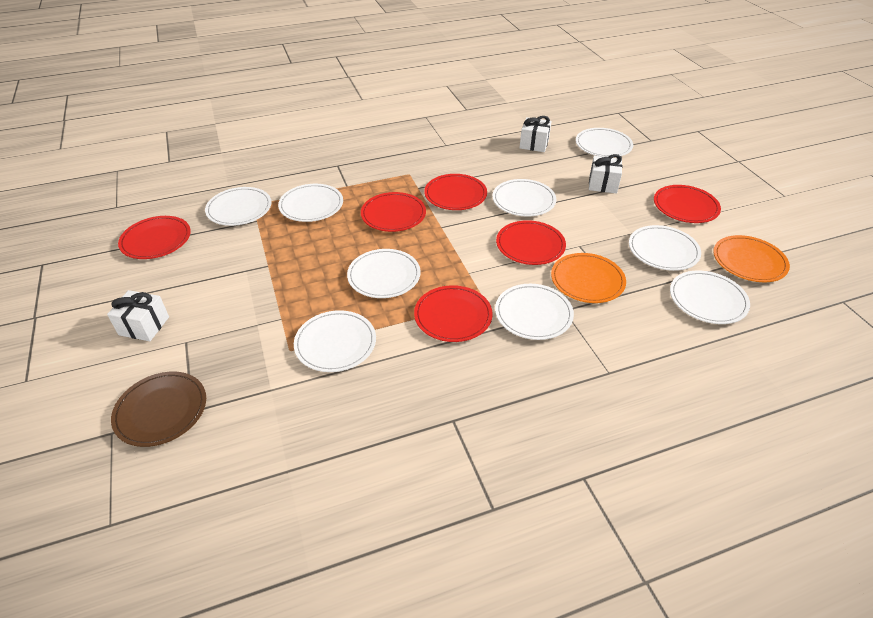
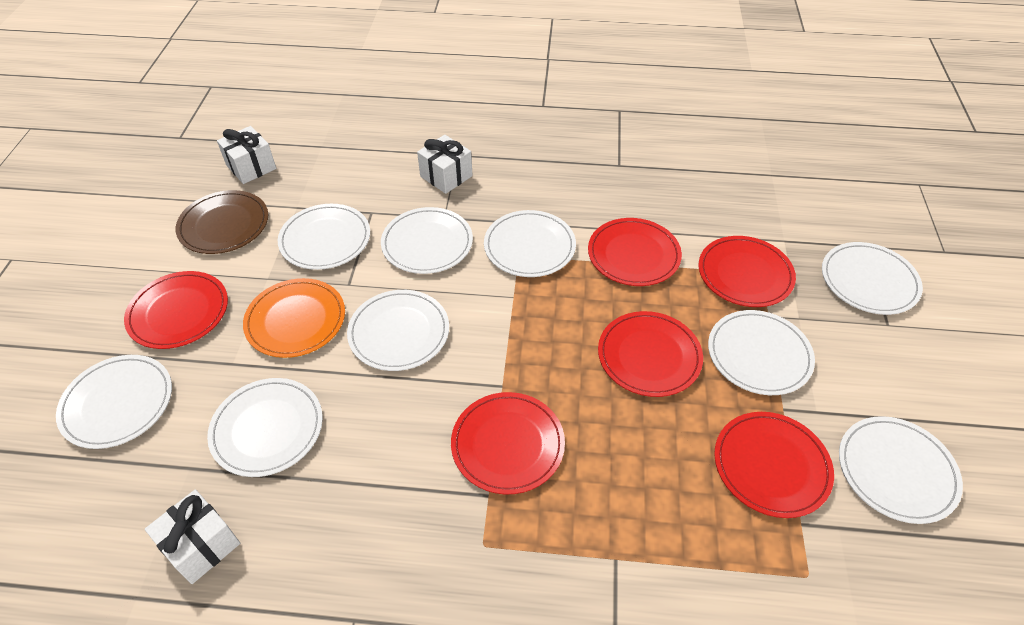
orange plate: 2 -> 1

